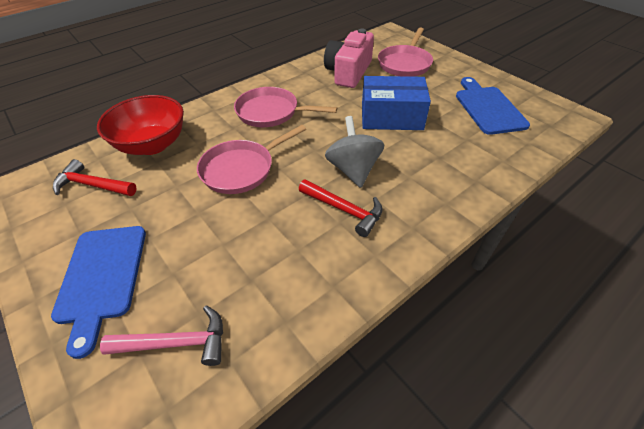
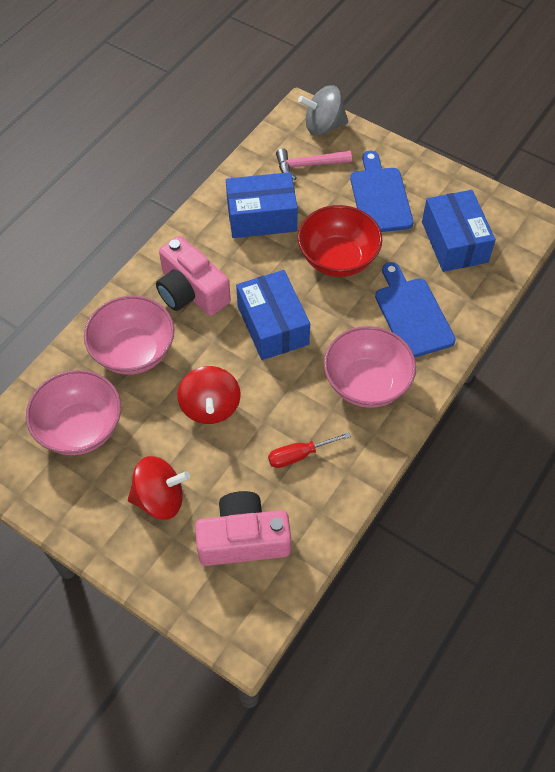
blue box: 1 -> 3
pink bowl: 0 -> 3
pink camera: 1 -> 2
pink pan: 3 -> 0
red hammer: 2 -> 0
red screwdriver: 0 -> 1
red spinning top: 0 -> 2

